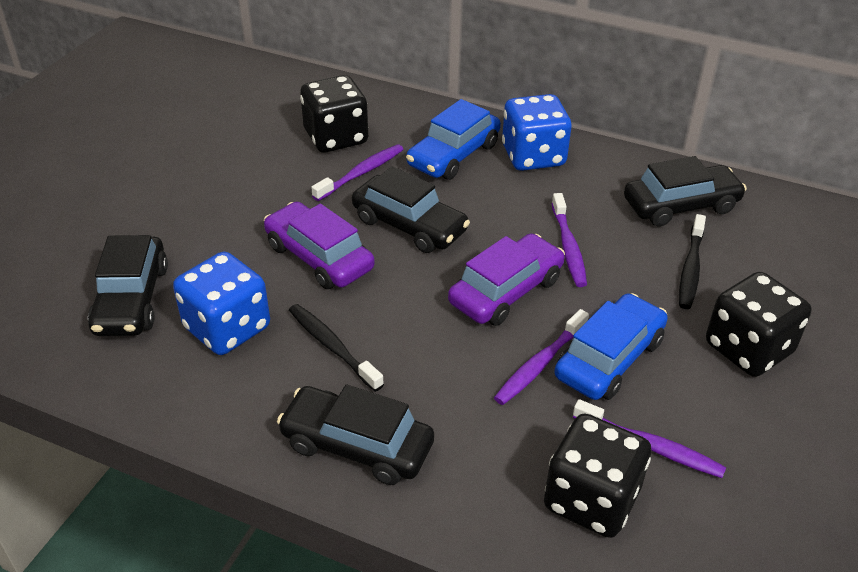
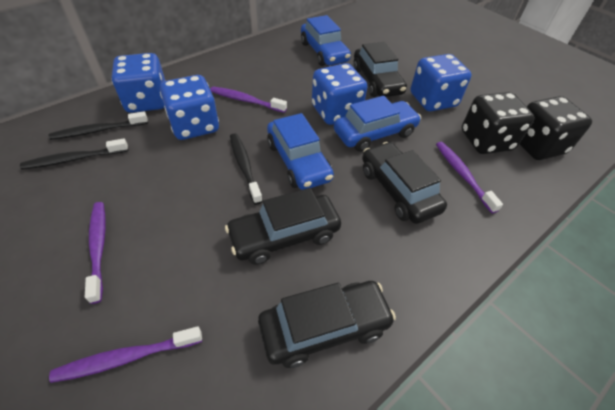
black dice: 3 -> 2
black toothbrush: 2 -> 3
blue car: 2 -> 3
blue dice: 2 -> 4
purple car: 2 -> 0

